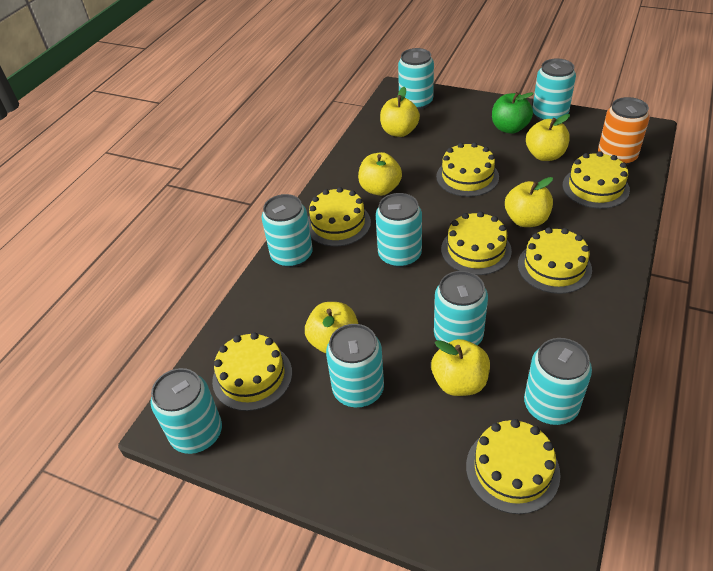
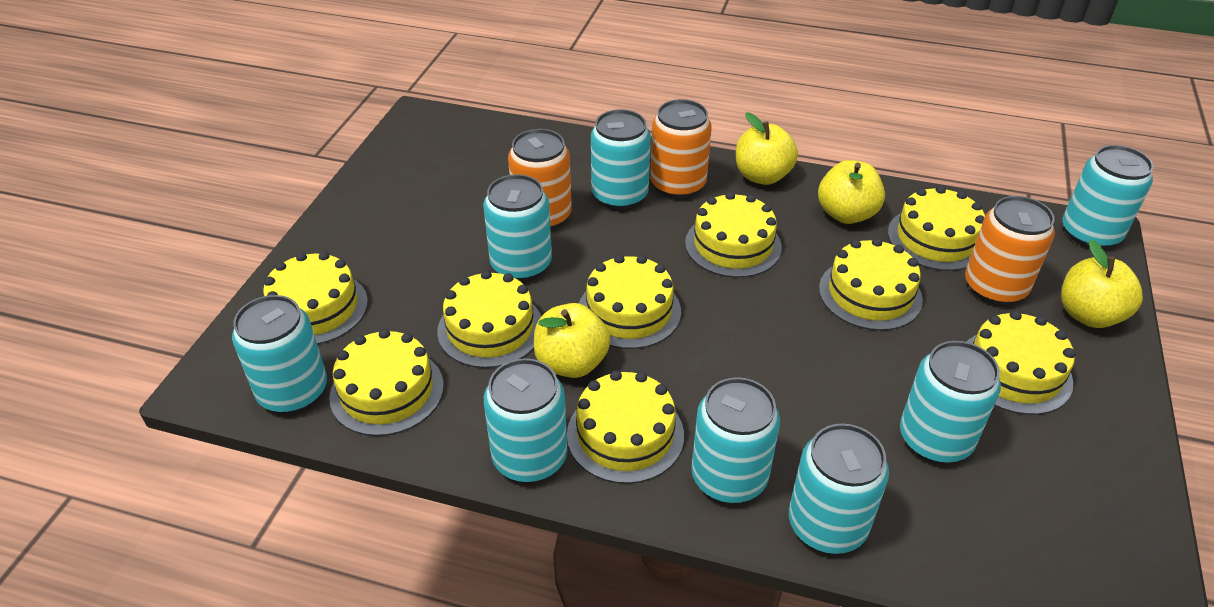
green apple: 1 -> 0
orange can: 1 -> 3
yellow apple: 6 -> 4
yellow cake: 7 -> 9

